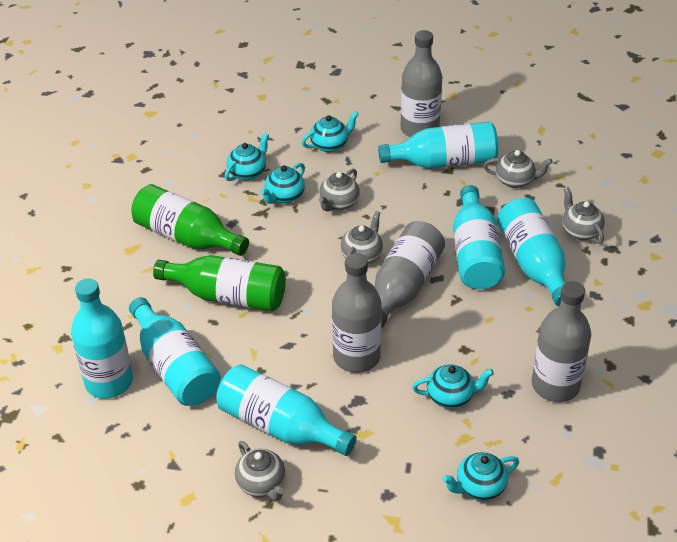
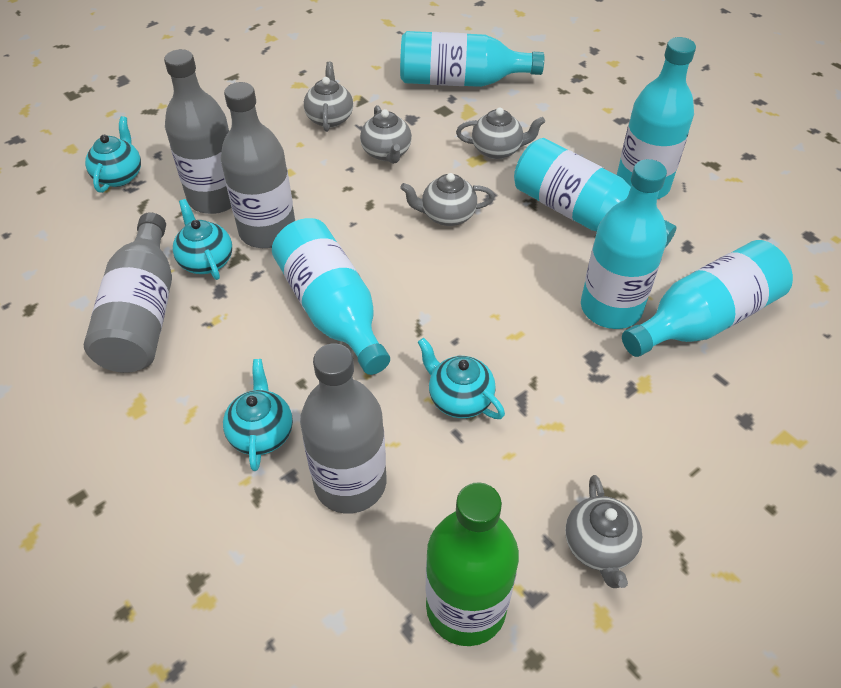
green bottle: 2 -> 1
turquoise teapot: 5 -> 4

